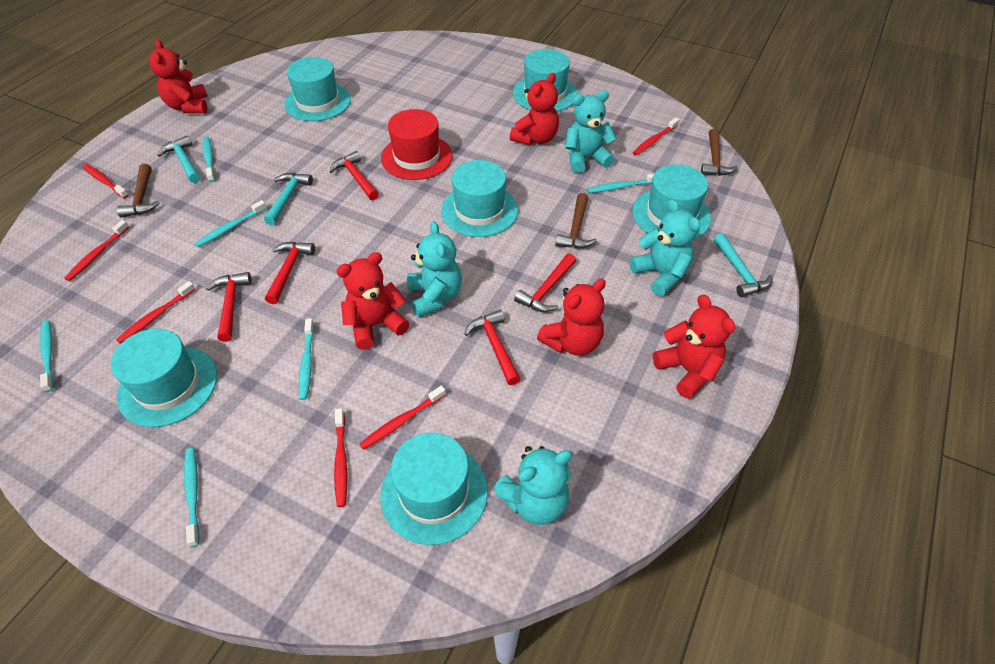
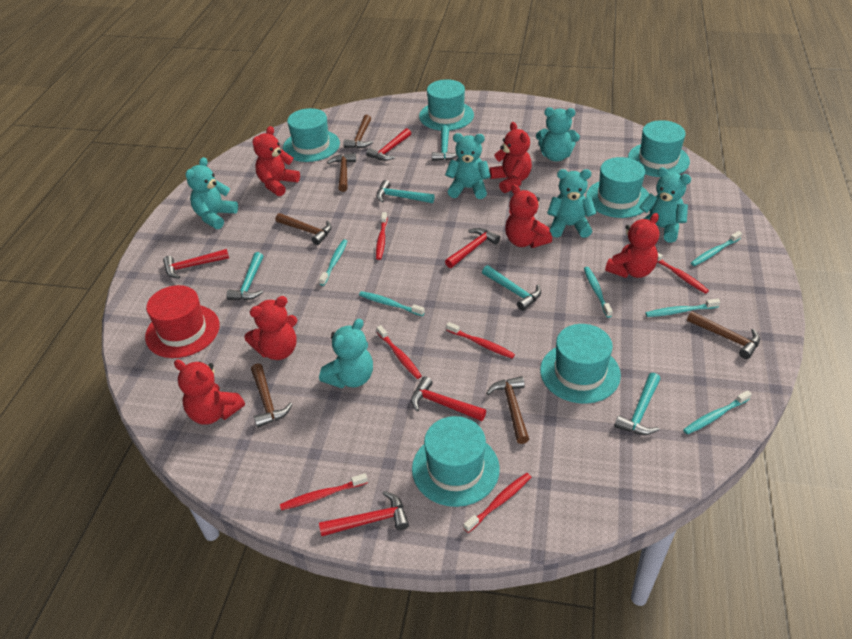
brown hammer: 3 -> 6
red teddy bear: 5 -> 6
turquoise hammer: 3 -> 5
turquoise teddy bear: 4 -> 6

